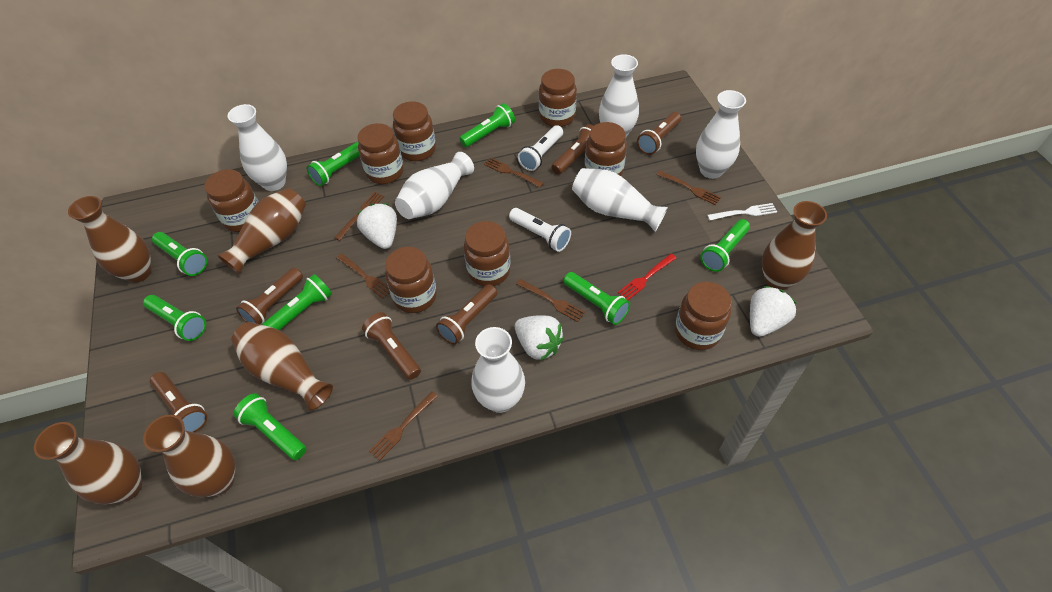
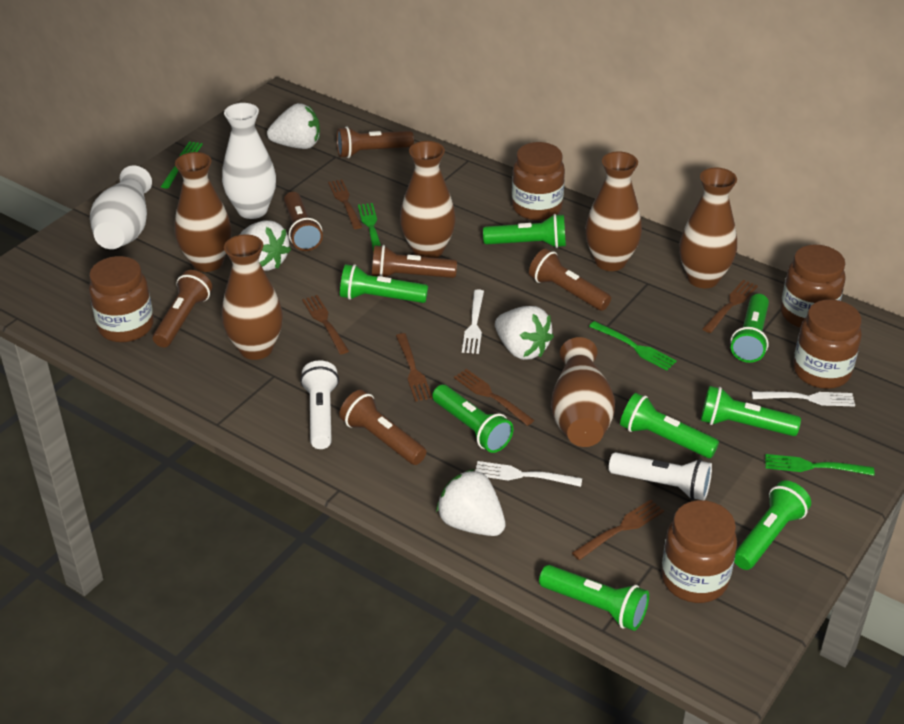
brown jar: 8 -> 5
green fork: 0 -> 4
red fork: 1 -> 0
white fork: 1 -> 3
white strawberry: 3 -> 4
white vase: 6 -> 2

